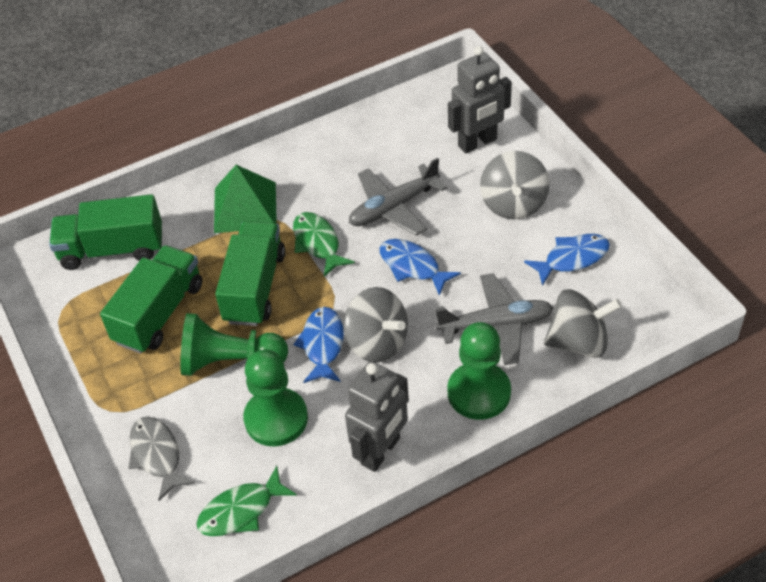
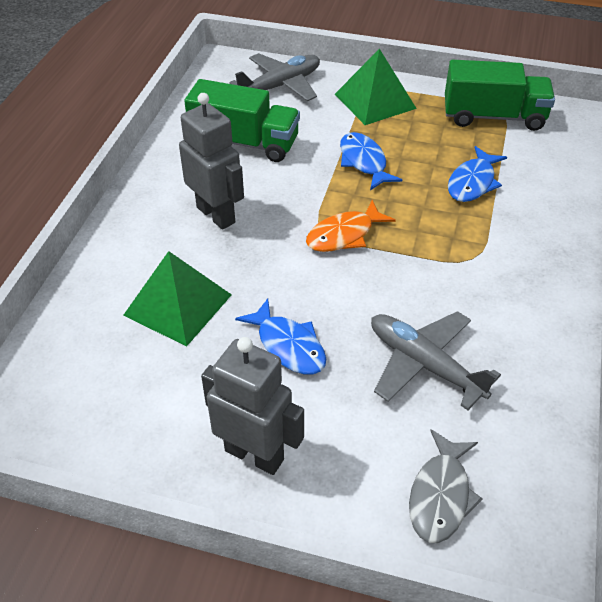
green fish: 2 -> 0
green pawn: 3 -> 0
green pyramid: 1 -> 2
green truck: 3 -> 2
grey spinning top: 3 -> 0
orange fish: 0 -> 1

